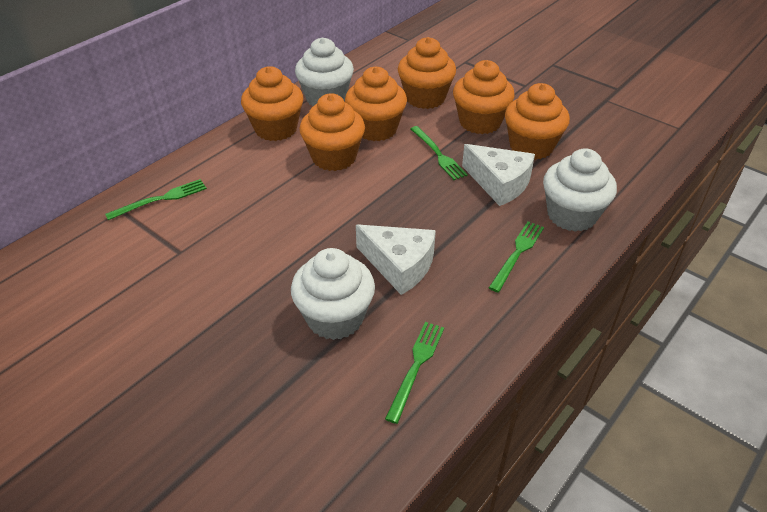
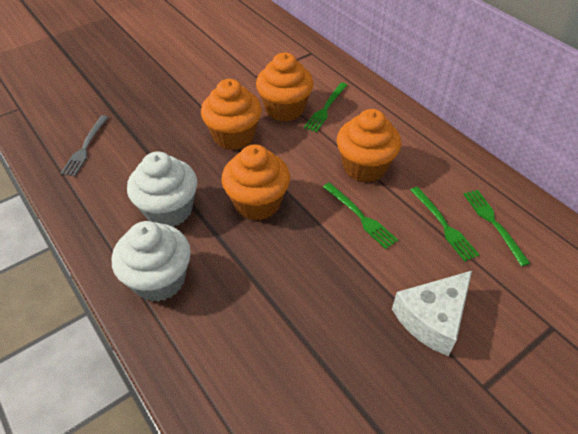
grey fork: 0 -> 1
orange cupcake: 6 -> 4
white cheese: 2 -> 1
white cupcake: 3 -> 2

